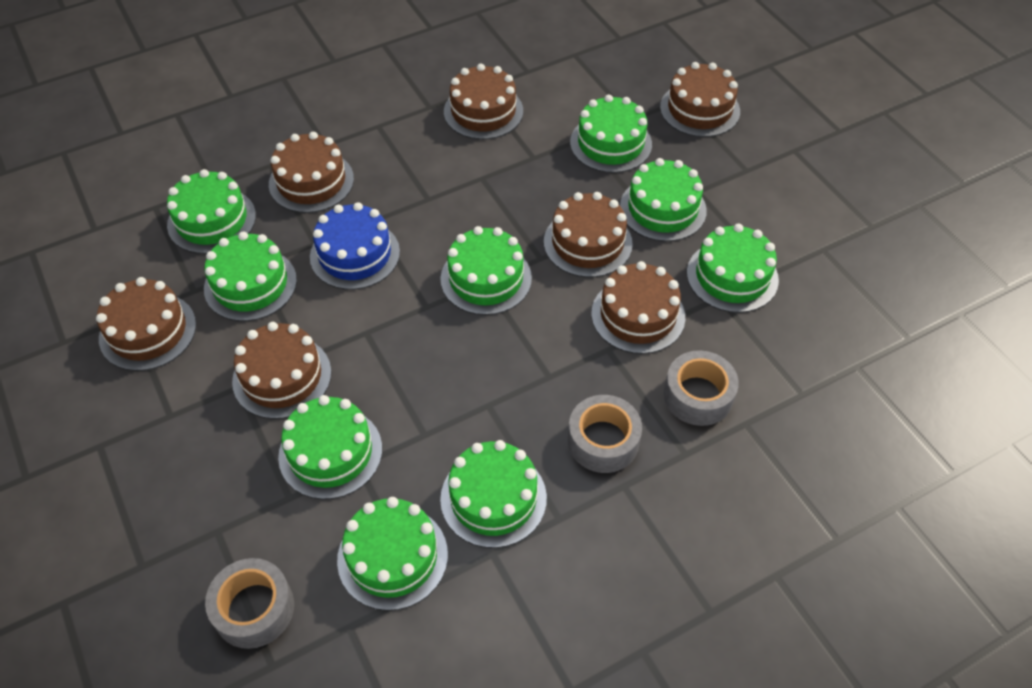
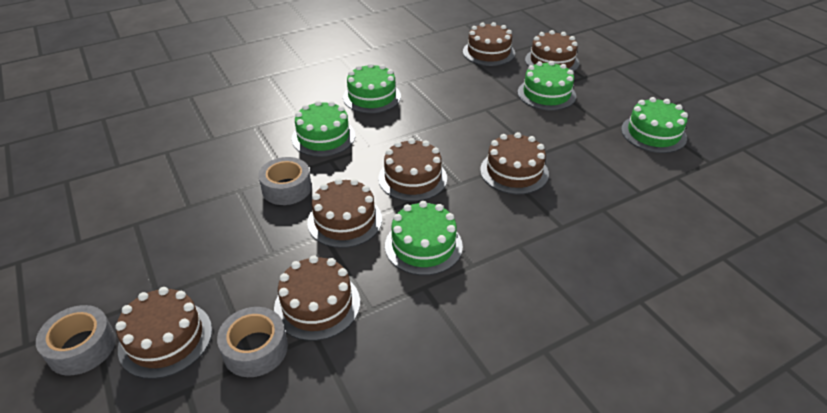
blue cake: 1 -> 0
green cake: 9 -> 5

